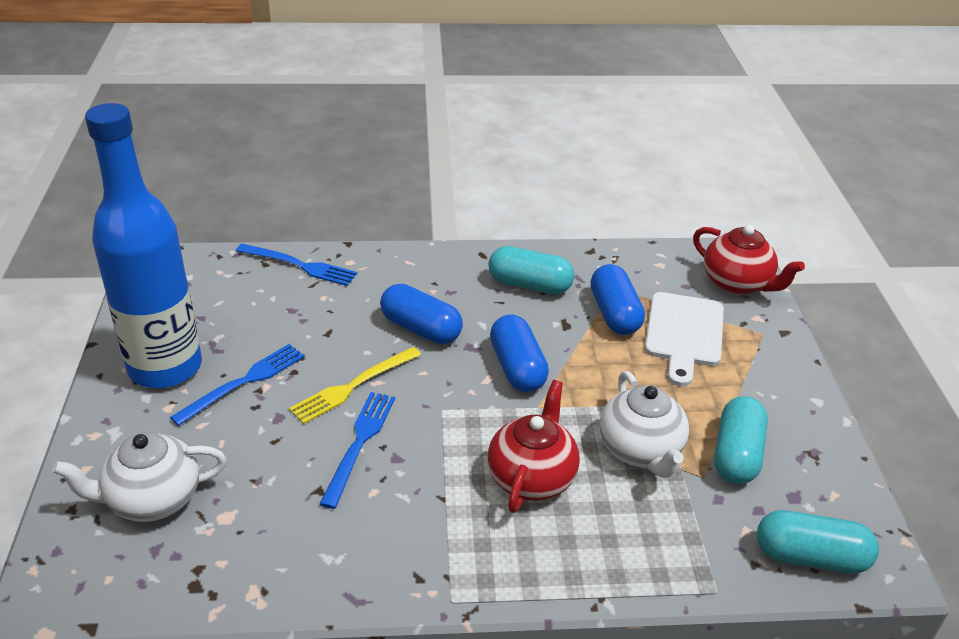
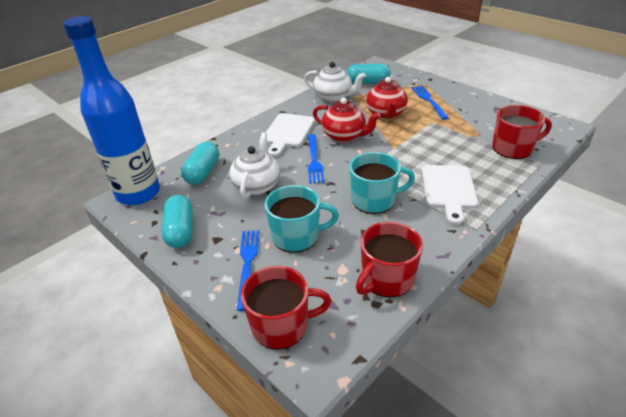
blue capsule: 3 -> 0
red mug: 0 -> 3
turquoise mug: 0 -> 2
white cutting board: 1 -> 2
yellow fork: 1 -> 0

